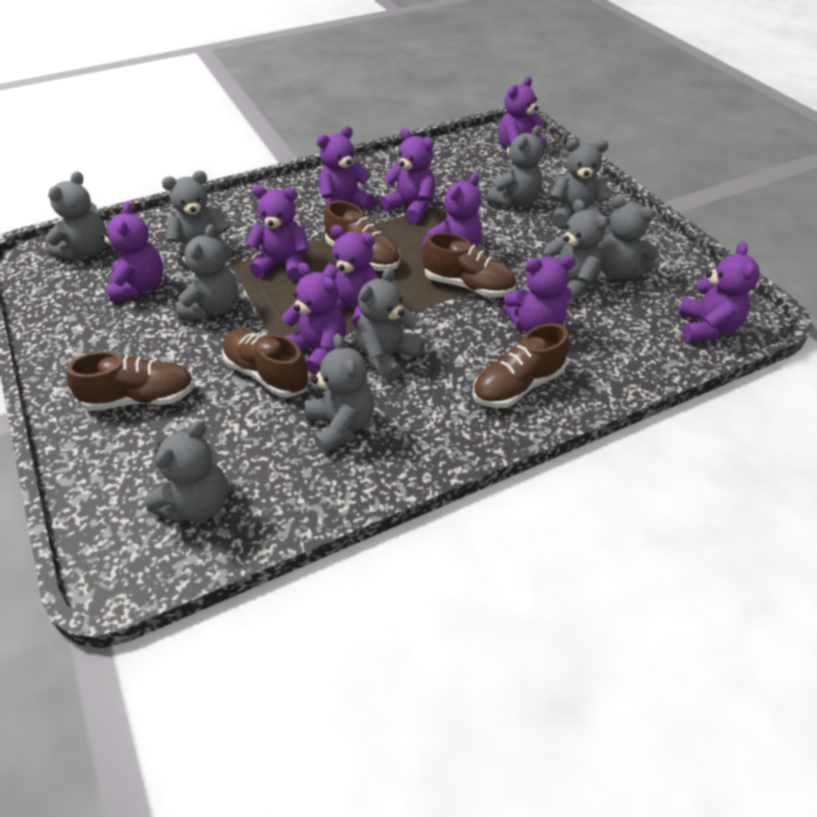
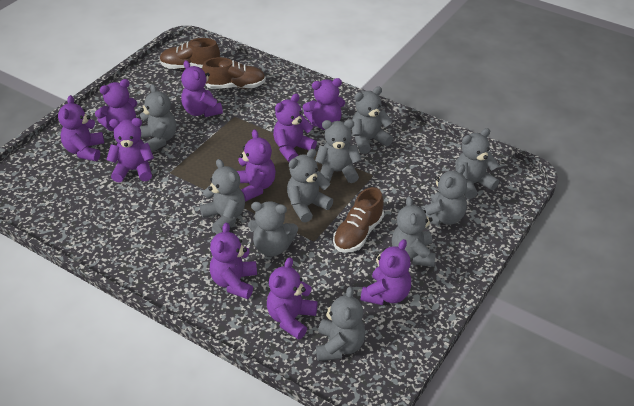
brown shoe: 5 -> 3

